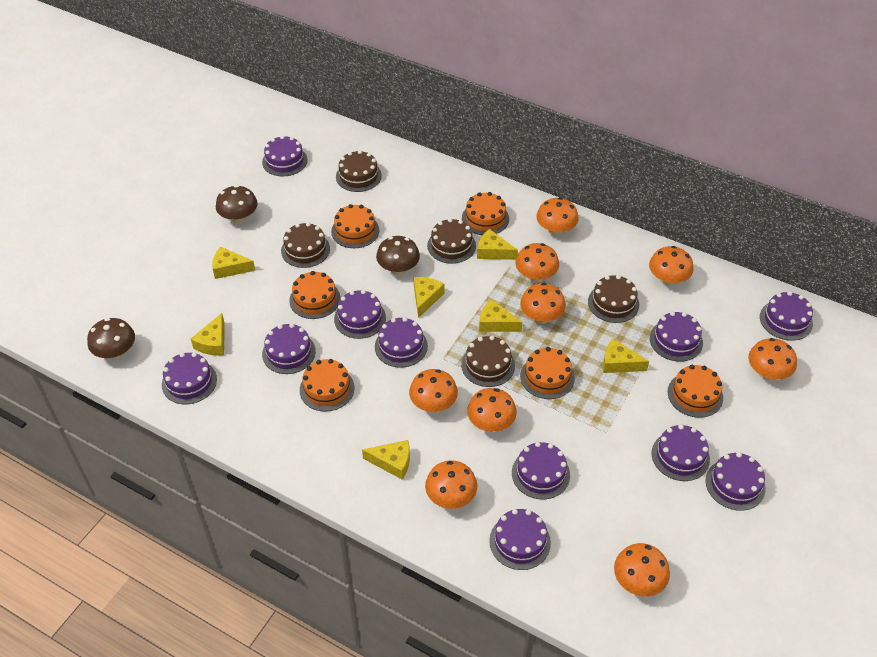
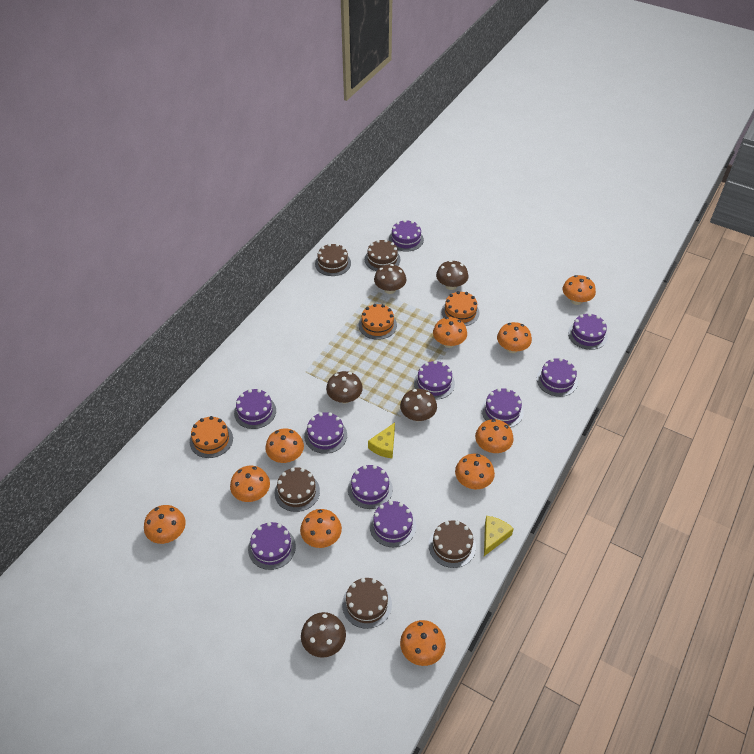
brown mushroom: 3 -> 5
orange cake: 6 -> 3
orange mushroom: 9 -> 10
purple cake: 11 -> 10
yellow cheese: 7 -> 2

